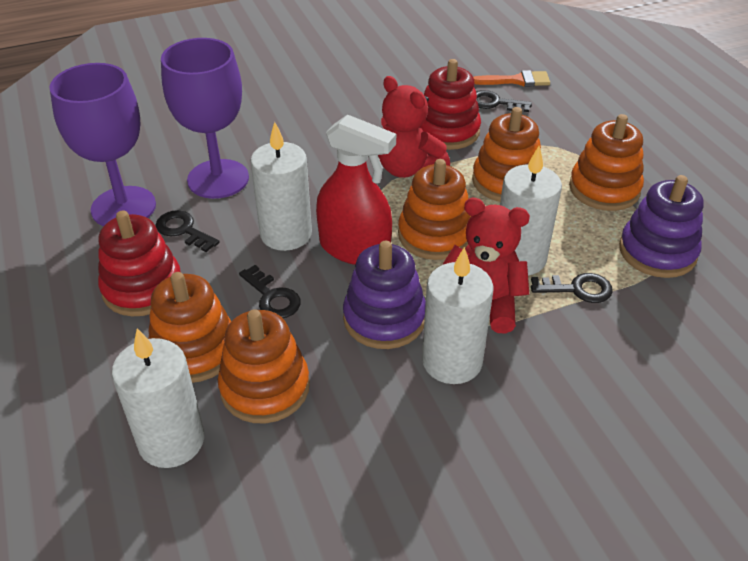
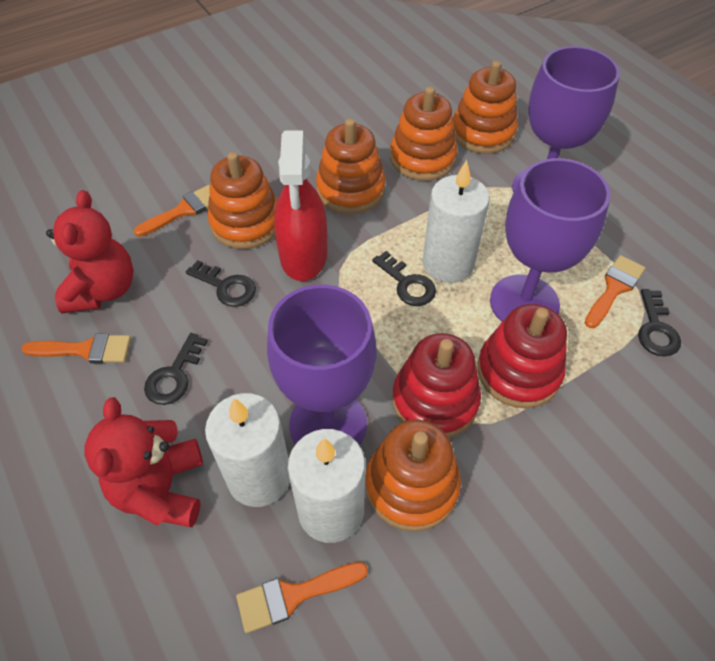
orange brush: 1 -> 4
purple goblet: 2 -> 3
purple stacking toy: 2 -> 0
white candle: 4 -> 3

